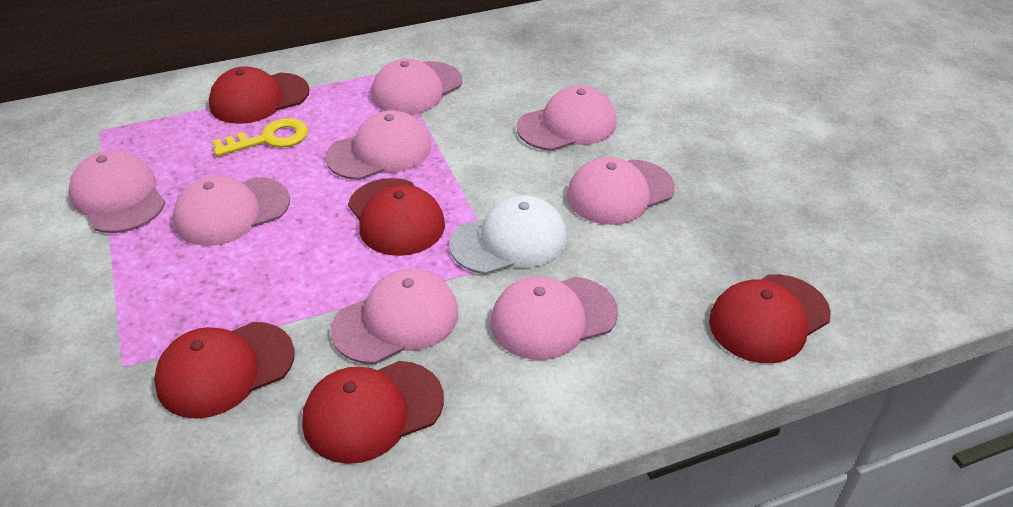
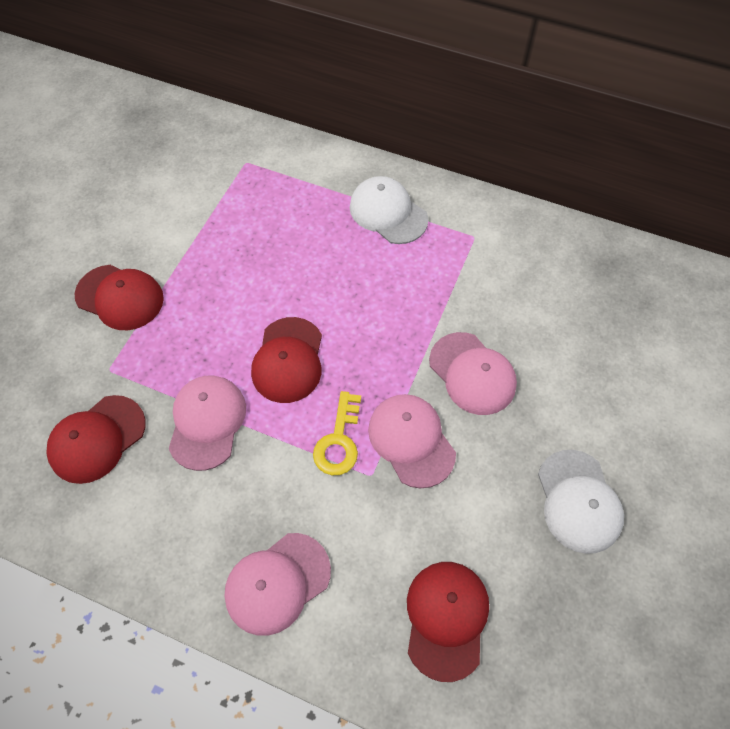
pink cap: 8 -> 4
red cap: 5 -> 4
white cap: 1 -> 2

